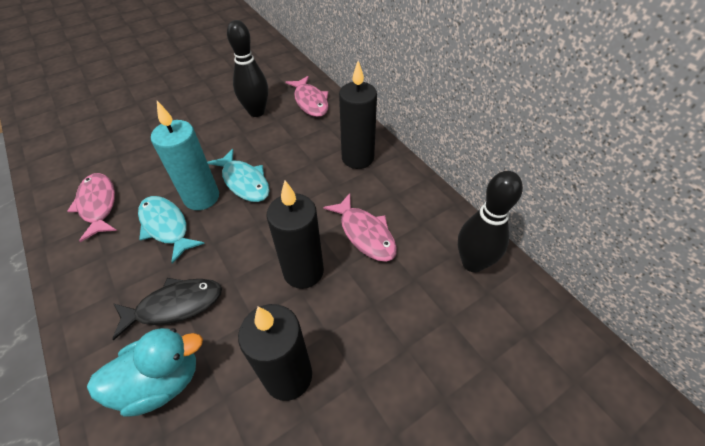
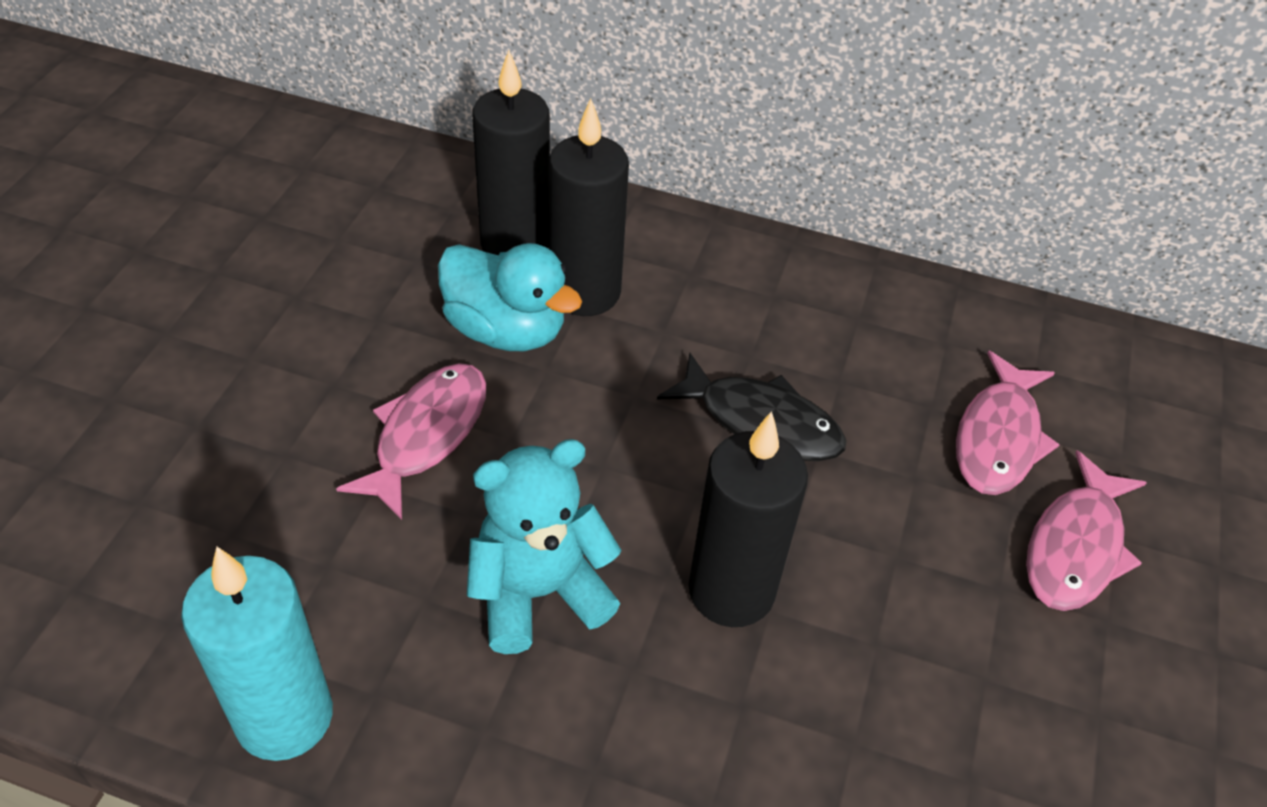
black bowling pin: 2 -> 0
turquoise fish: 2 -> 0
turquoise teddy bear: 0 -> 1

